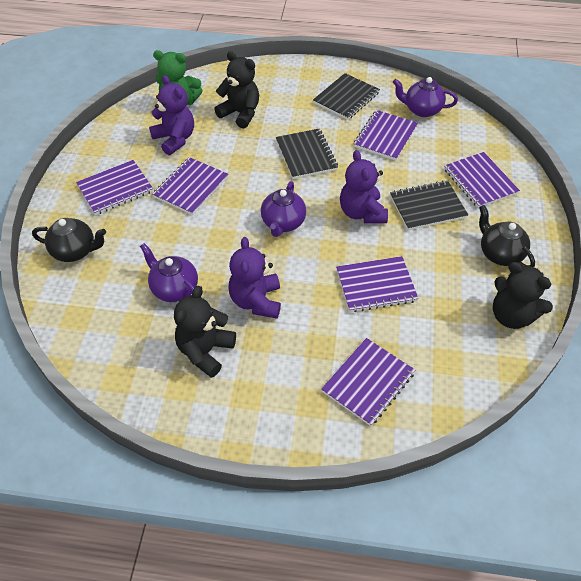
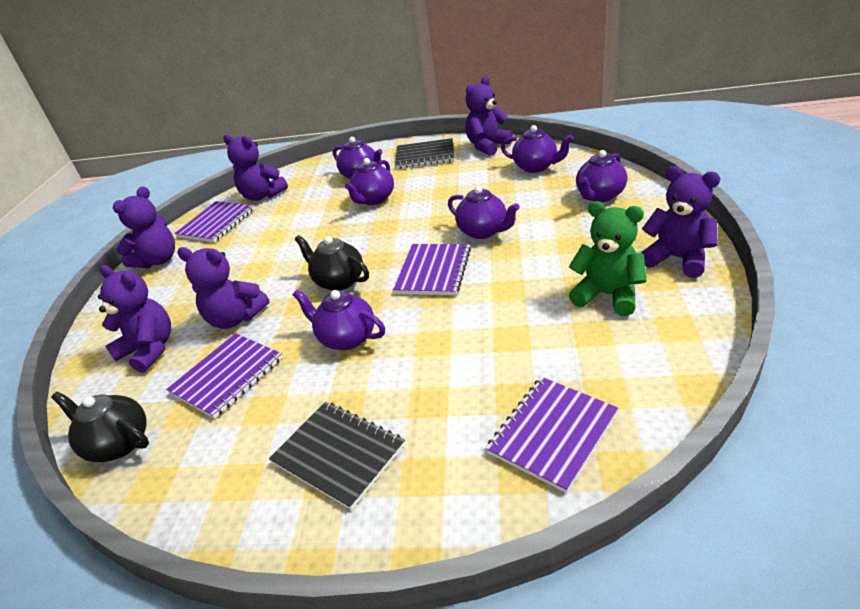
black notebook: 3 -> 2
black teddy bear: 3 -> 0
purple notebook: 6 -> 4
purple teapot: 3 -> 6
purple teddy bear: 3 -> 6

